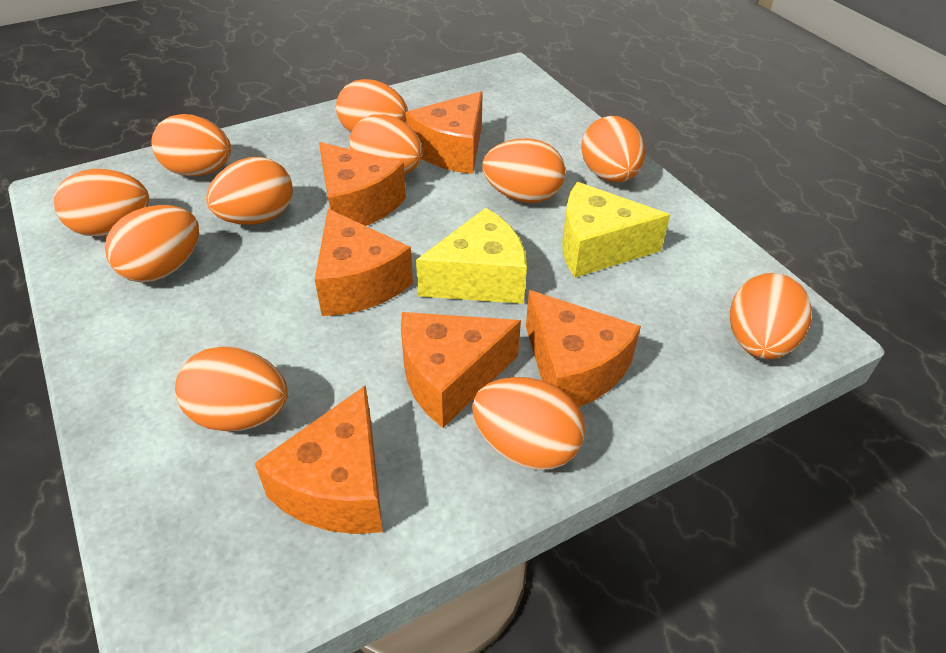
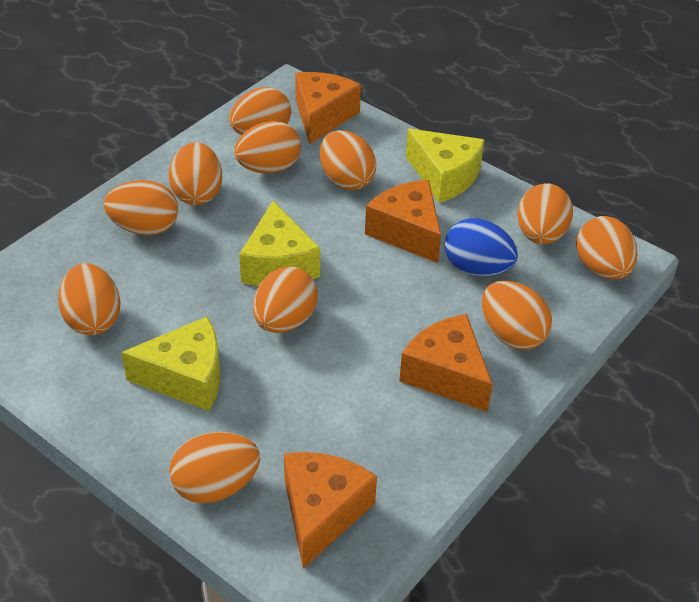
blue egg: 0 -> 1
orange cheese: 6 -> 4
yellow cheese: 2 -> 3

